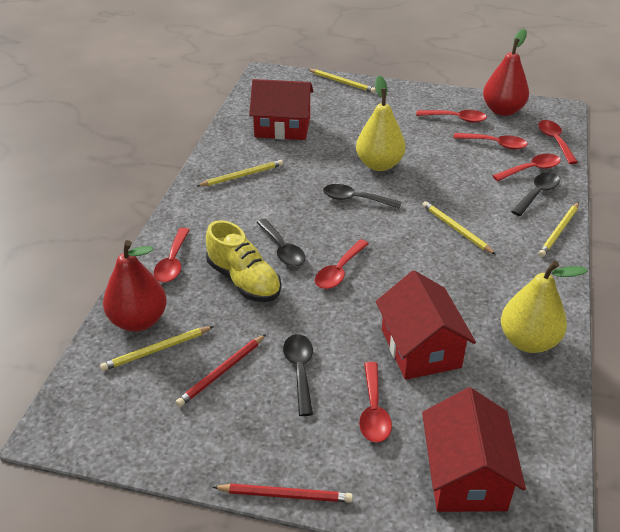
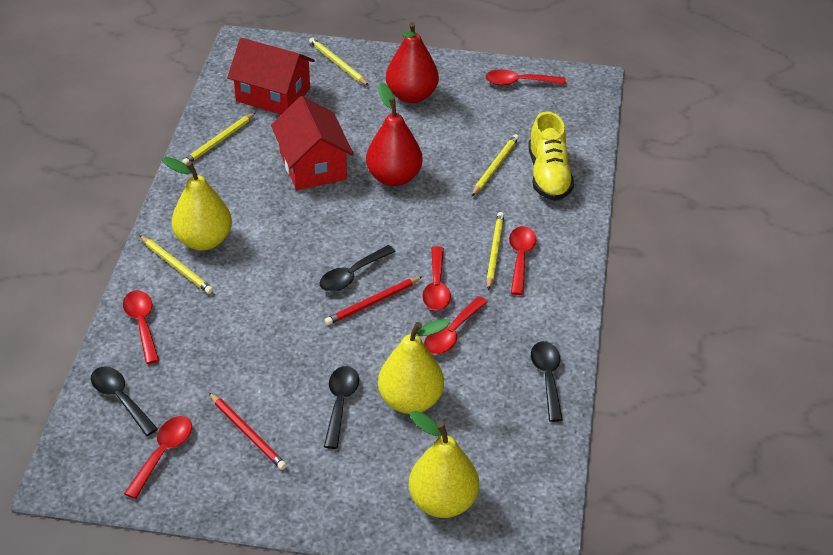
red house: 3 -> 2
red spoon: 7 -> 6
yellow pear: 2 -> 3

